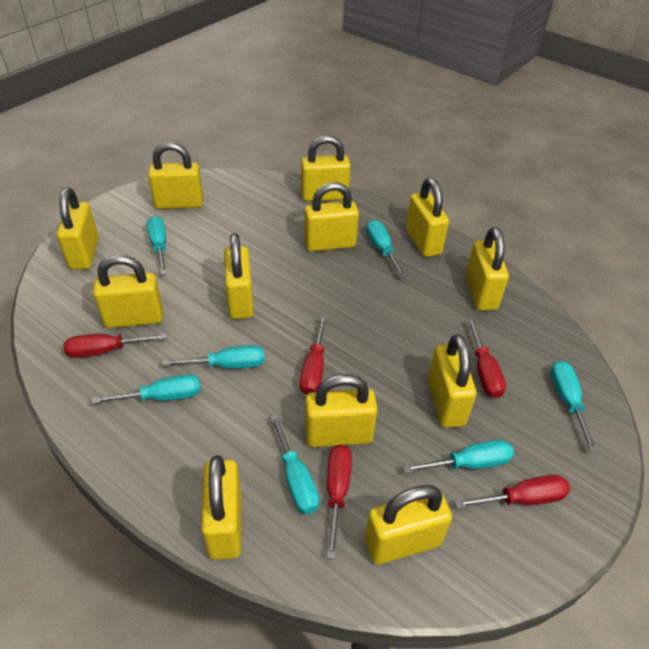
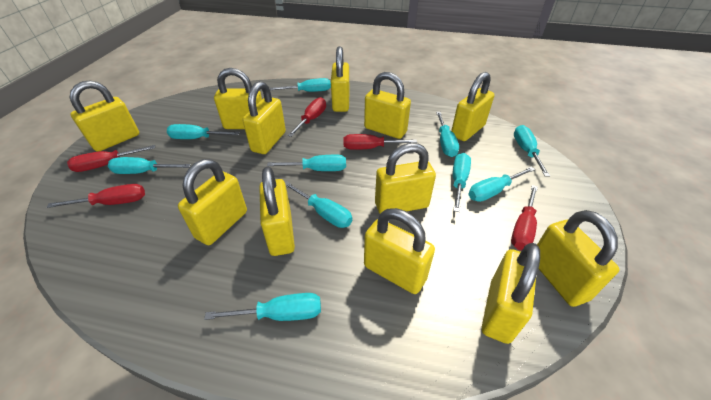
turquoise screwdriver: 7 -> 10

